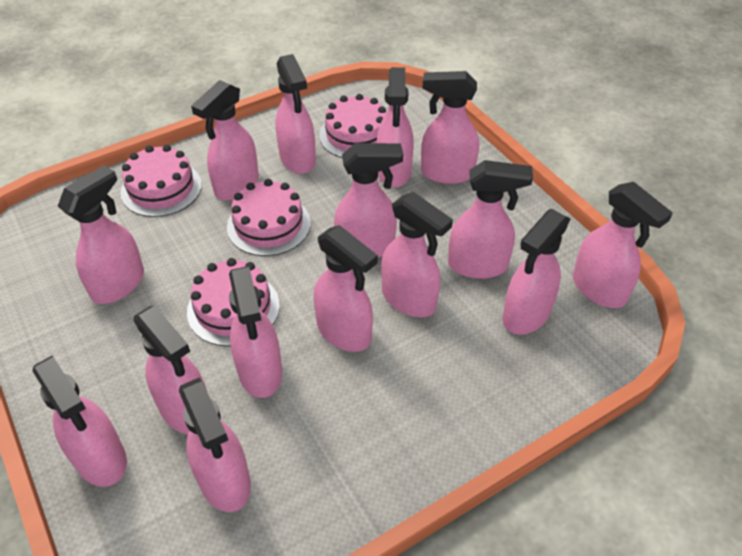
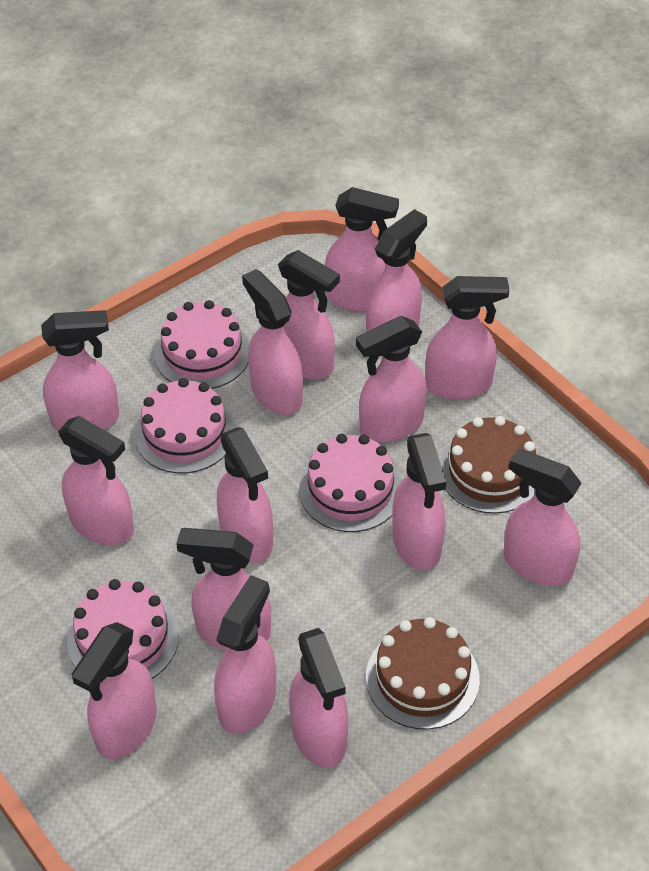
brown cake: 0 -> 2

